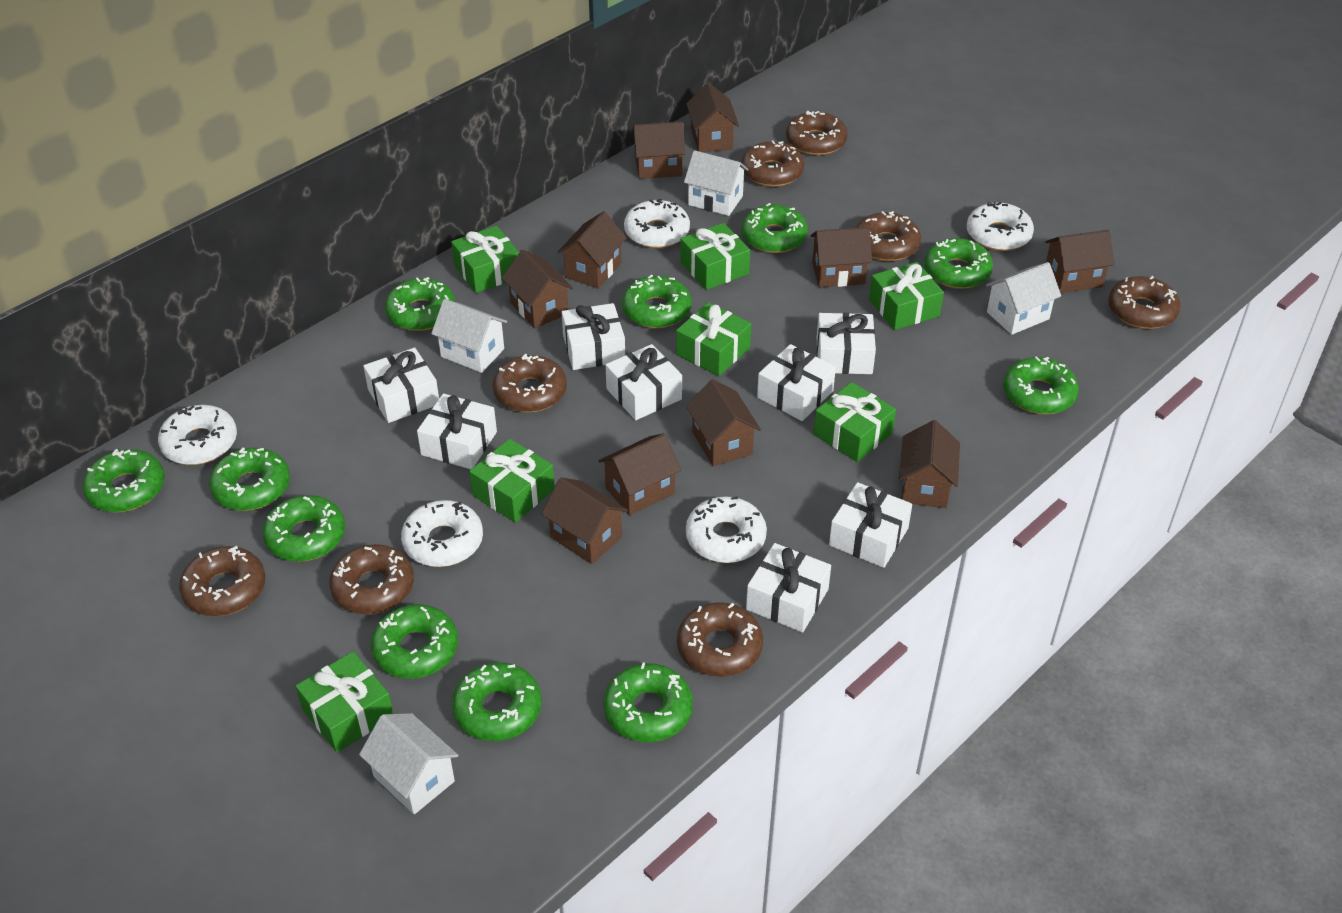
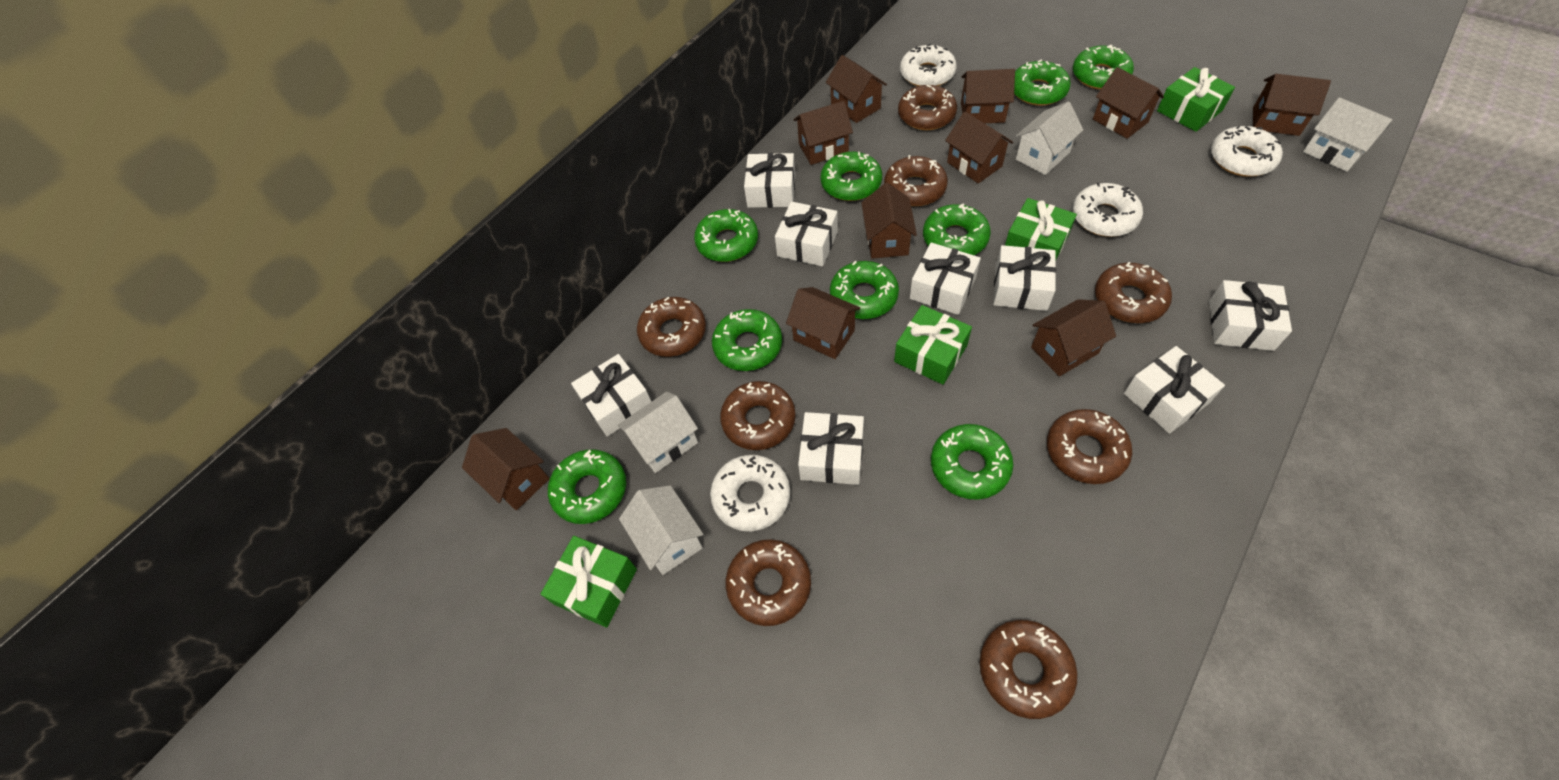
green donut: 11 -> 9
green gift: 7 -> 4
white donut: 5 -> 4

